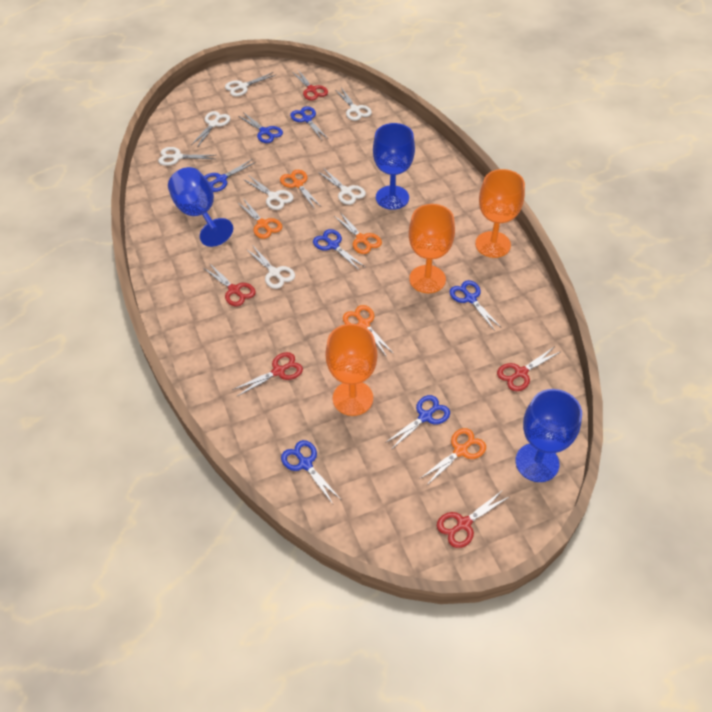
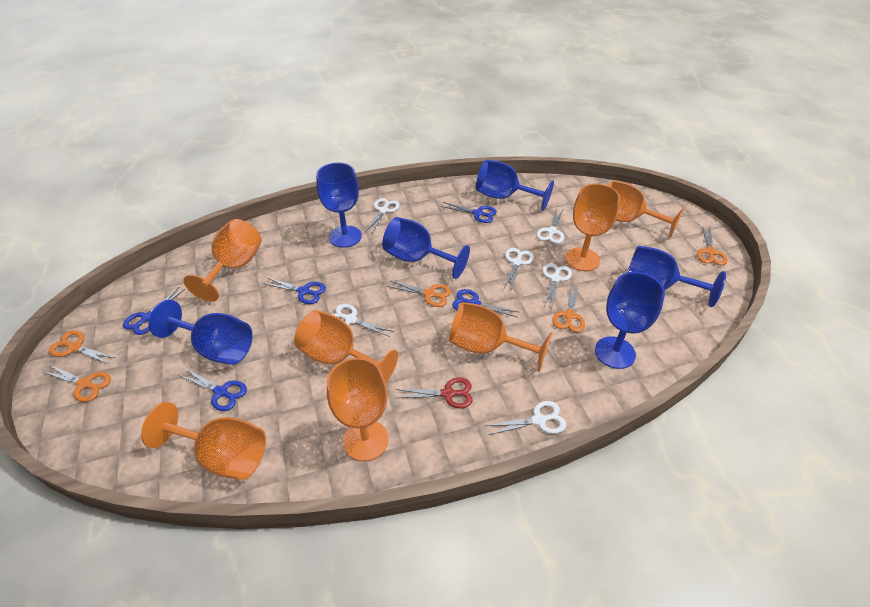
blue goblet: 3 -> 6
blue scissors: 7 -> 5
orange goblet: 3 -> 7
red scissors: 5 -> 1
white scissors: 7 -> 6

